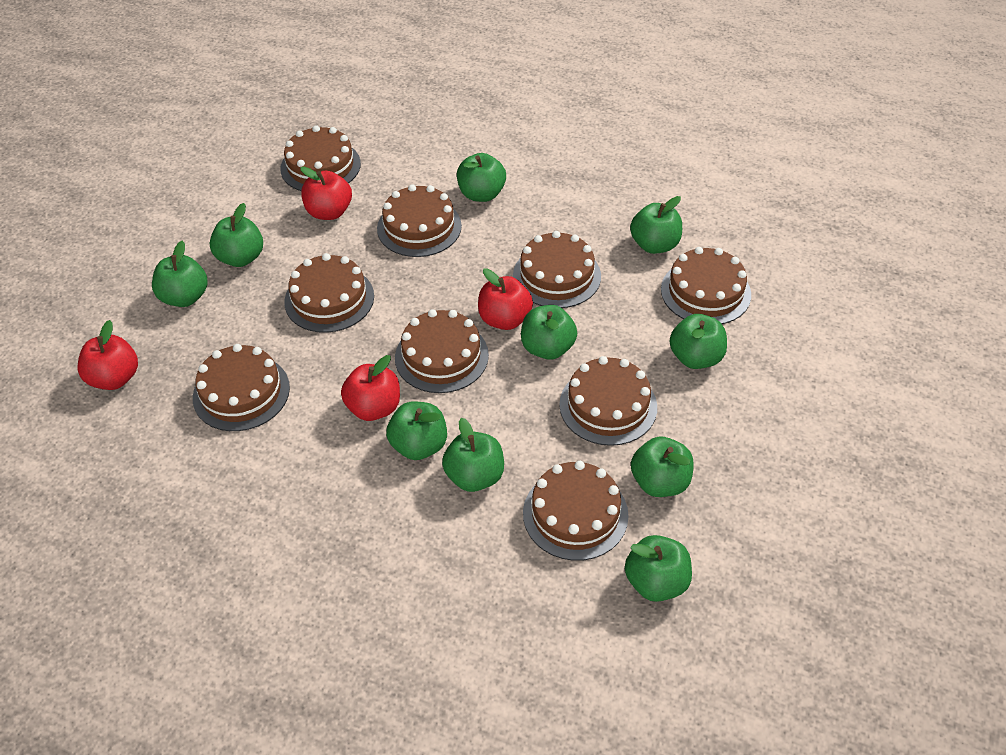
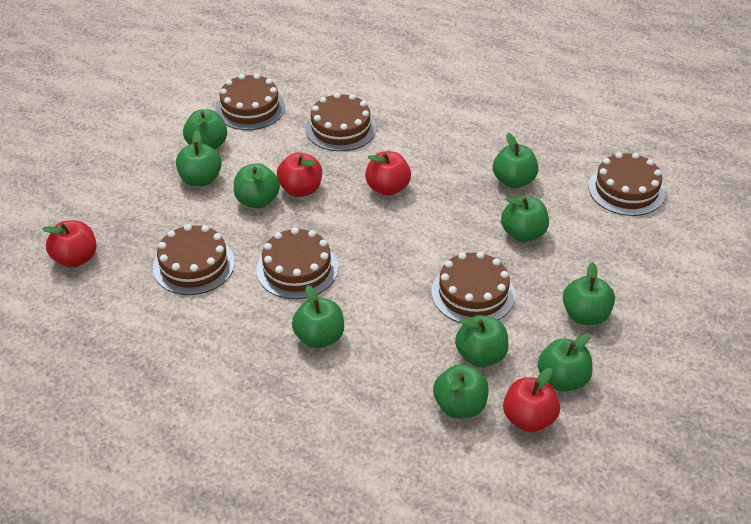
brown cake: 9 -> 6

